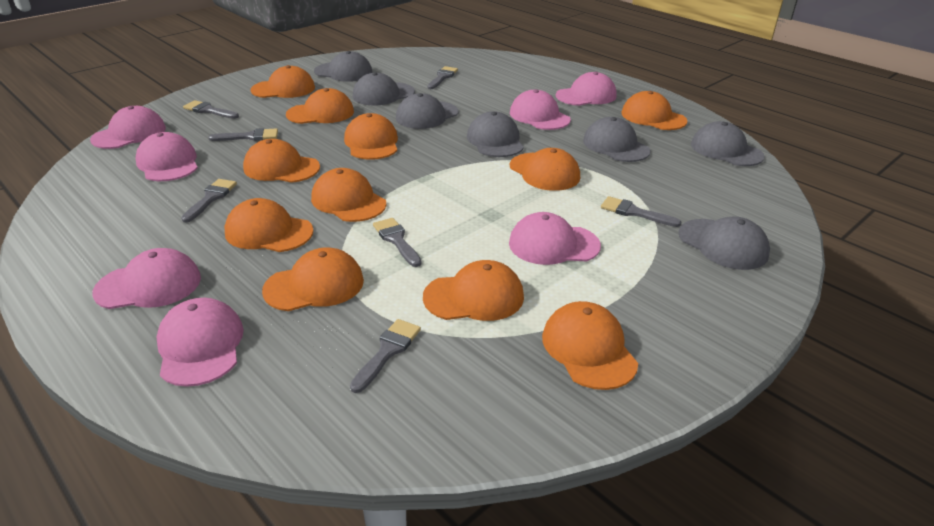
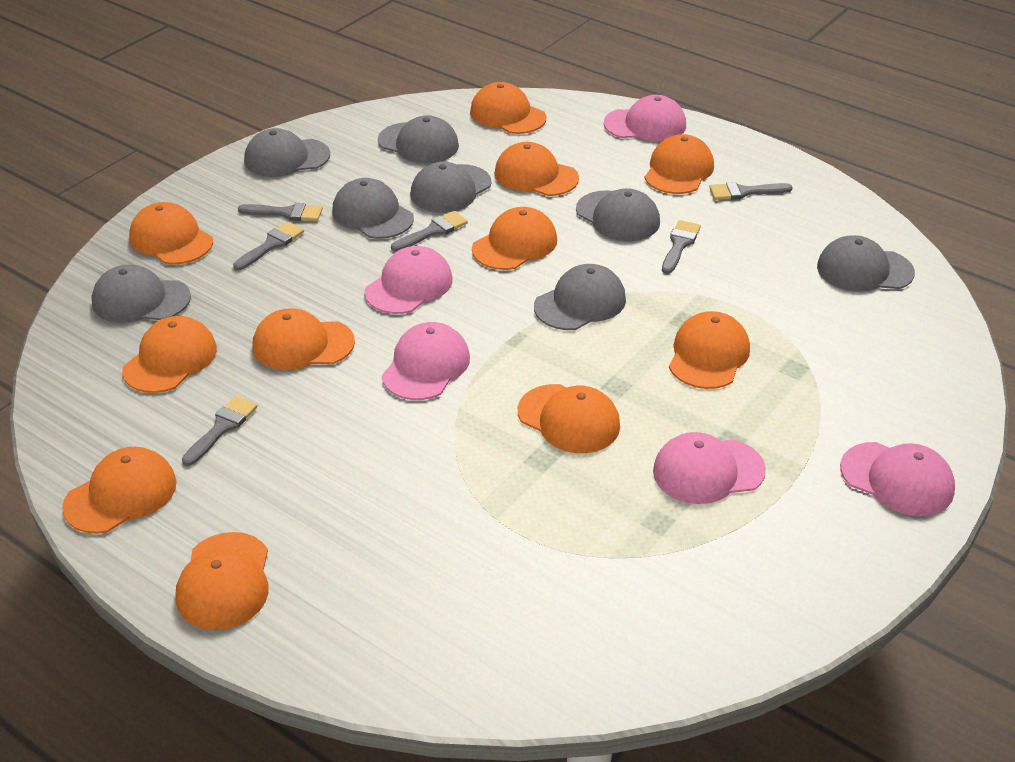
grey brush: 7 -> 6
grey cap: 7 -> 8
pink cap: 7 -> 5

